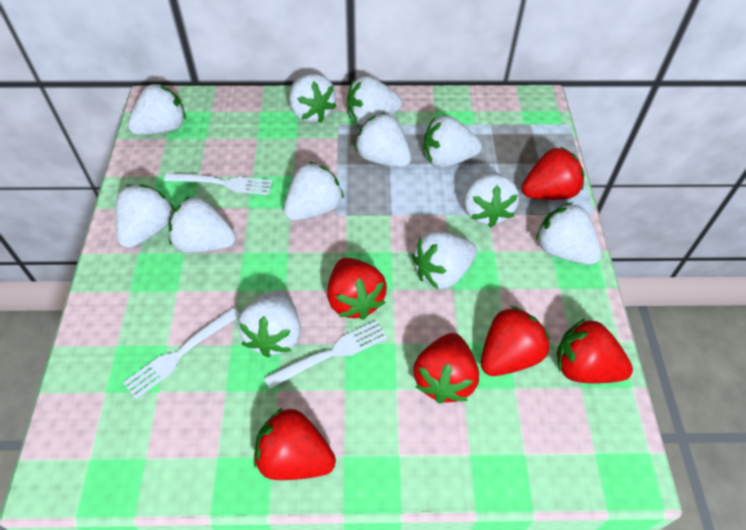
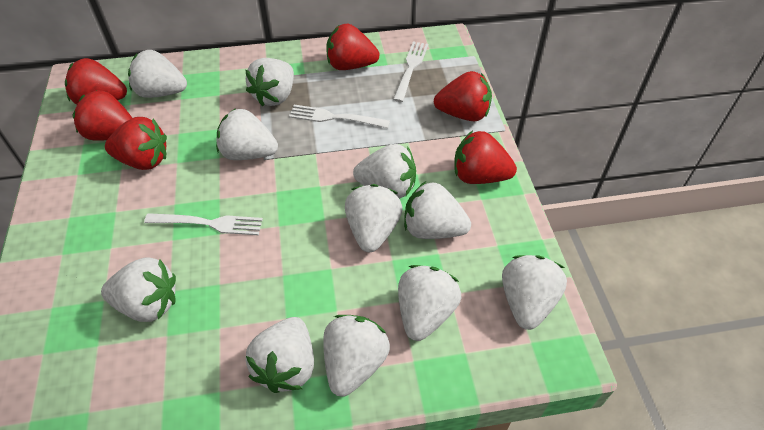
white strawberry: 12 -> 11

